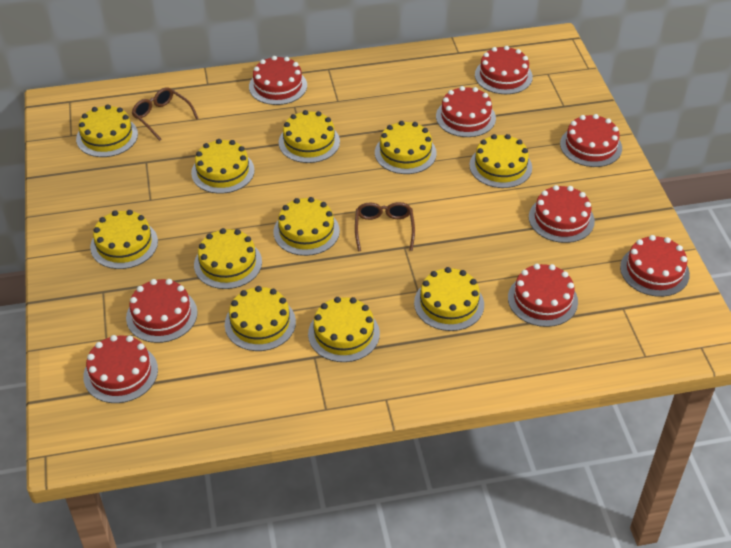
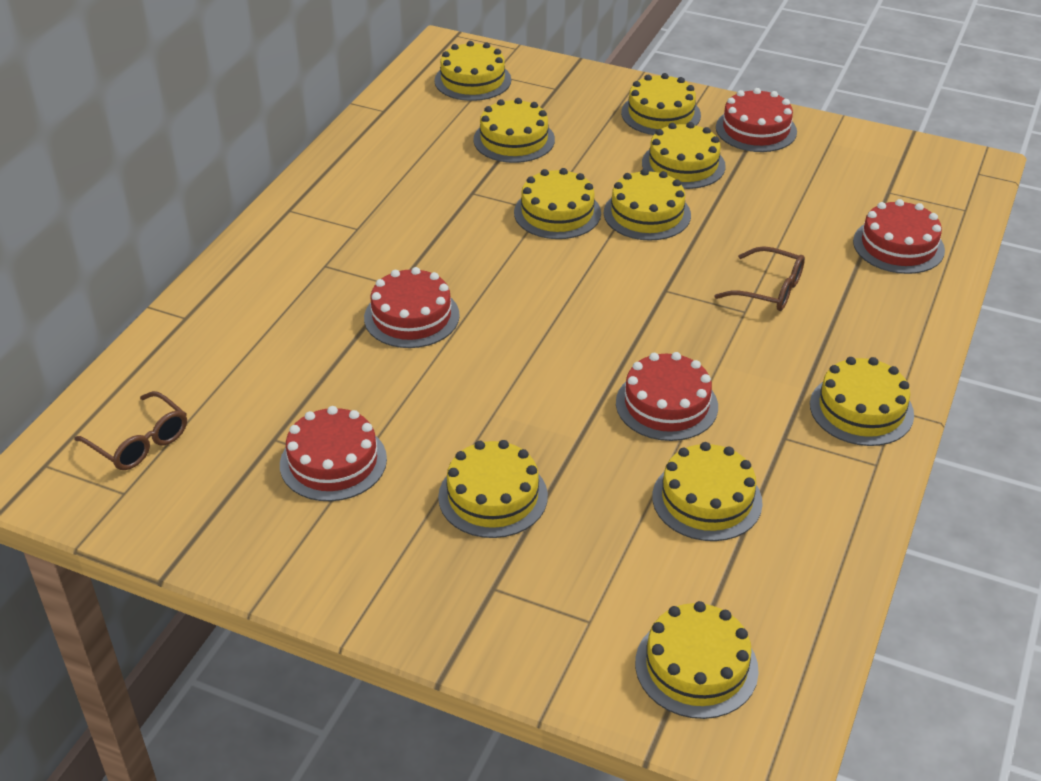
red cake: 9 -> 5
yellow cake: 11 -> 10

